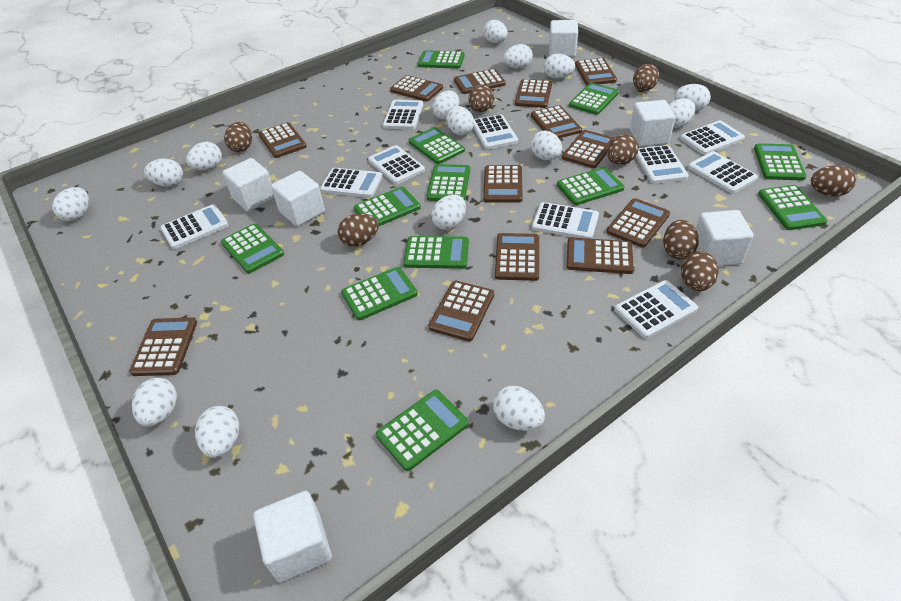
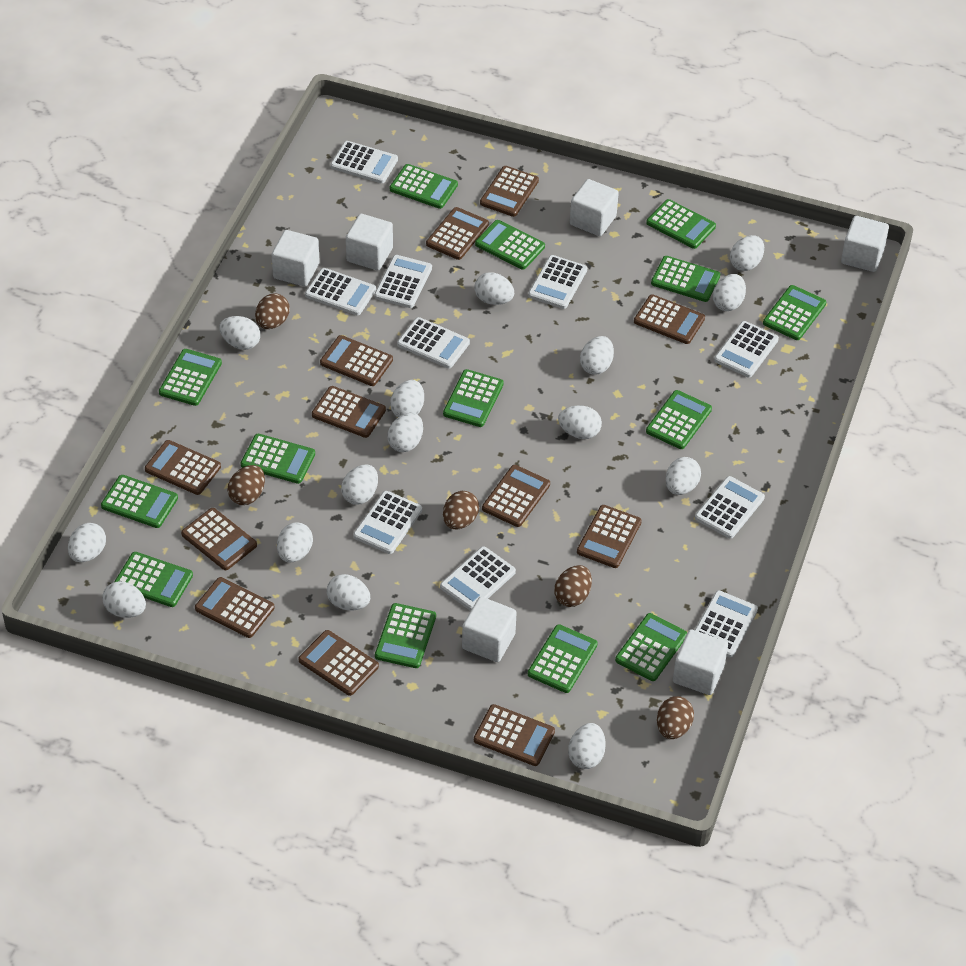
brown calculator: 13 -> 12
brown egg: 8 -> 5
green calculator: 12 -> 14

